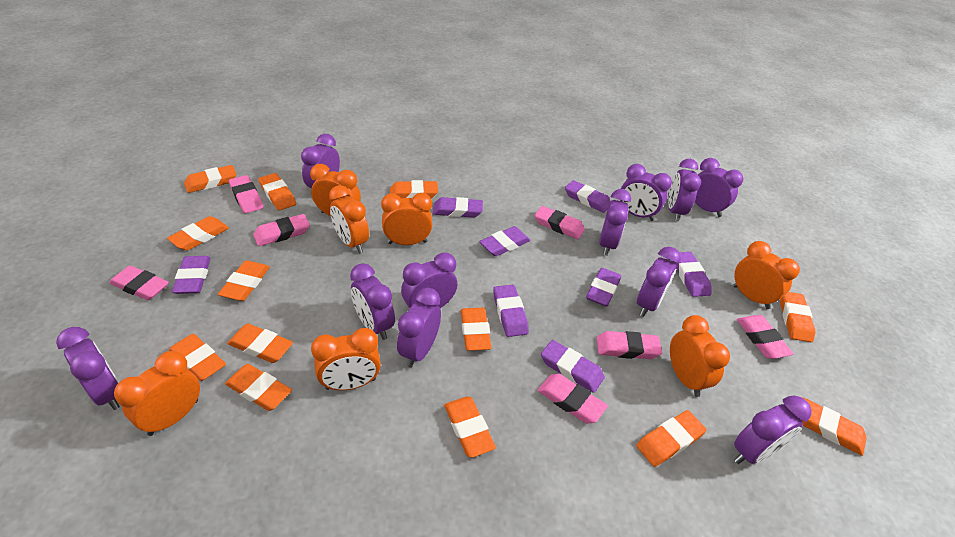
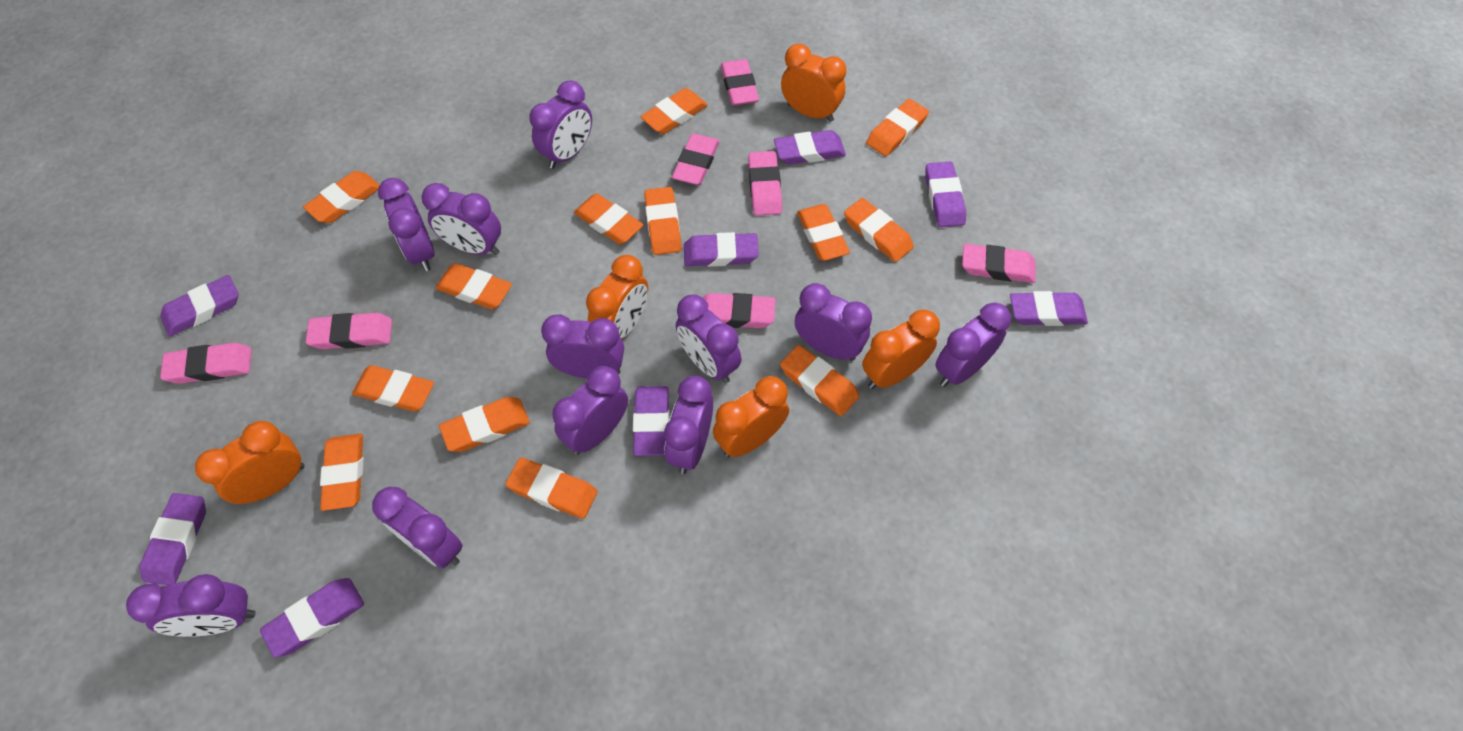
orange clock: 7 -> 5

